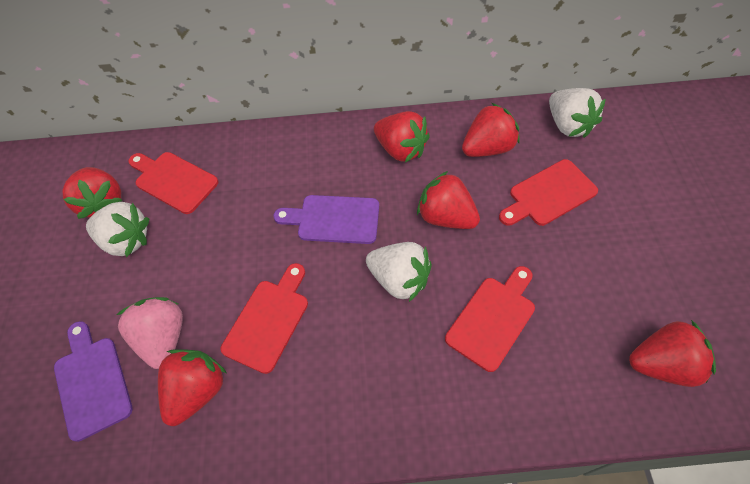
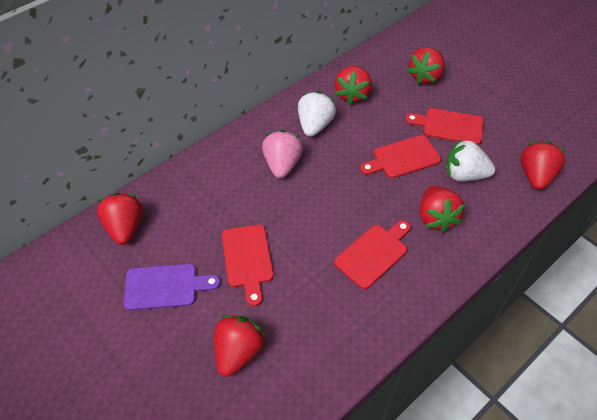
purple cutting board: 2 -> 1
white strawberry: 3 -> 2

